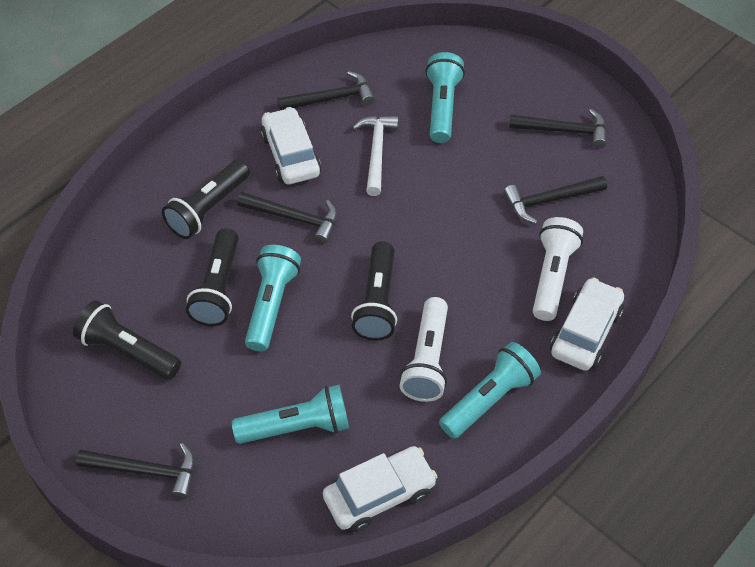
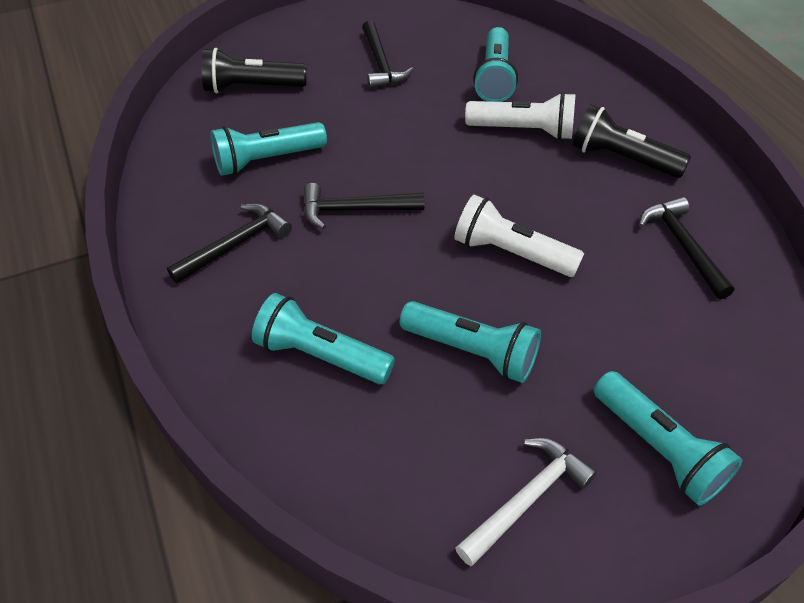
black flashlight: 4 -> 2
black hammer: 5 -> 4
turquoise flashlight: 4 -> 5
white car: 3 -> 0

